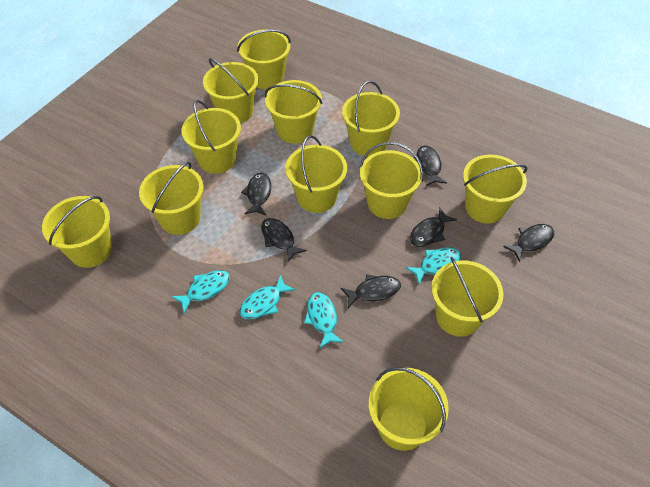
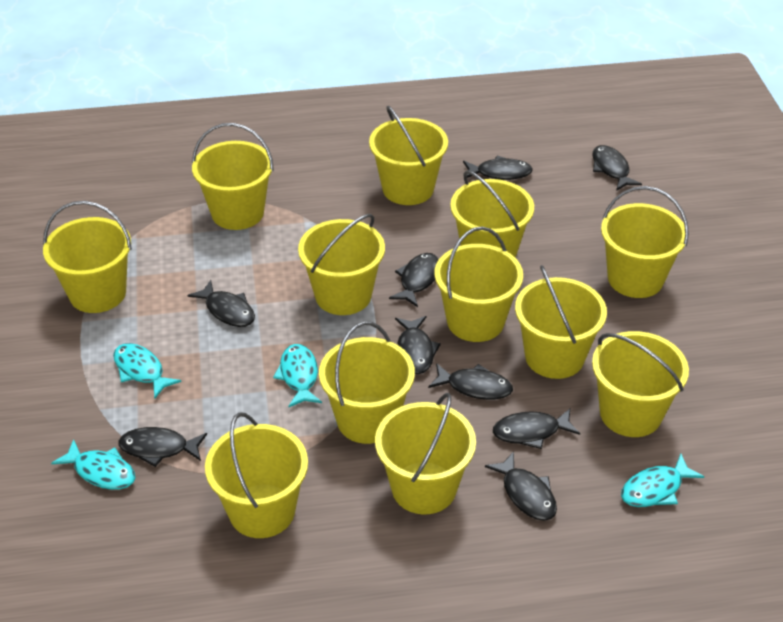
black fish: 6 -> 9

